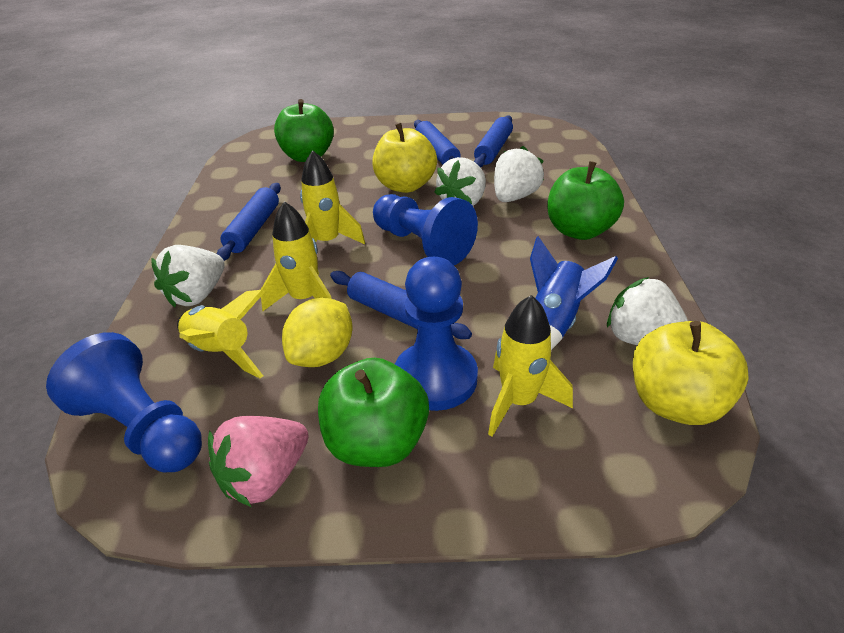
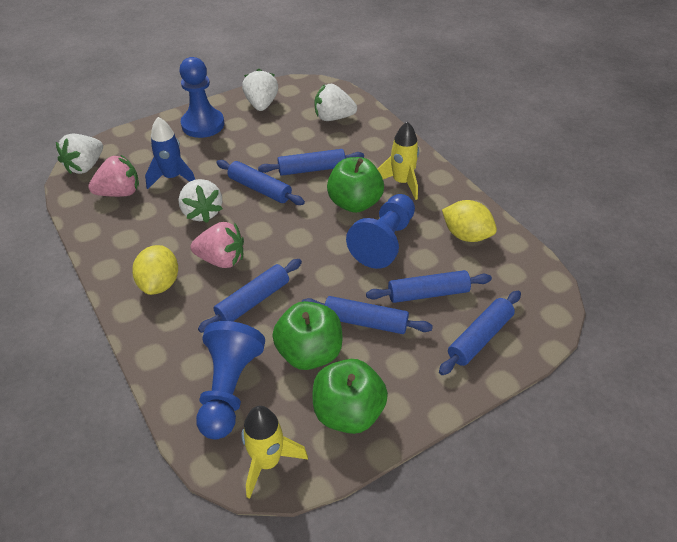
blue rolling pin: 4 -> 6
pink strawberry: 1 -> 2
yellow apple: 2 -> 0
yellow lemon: 1 -> 2
yellow rocket: 4 -> 2

